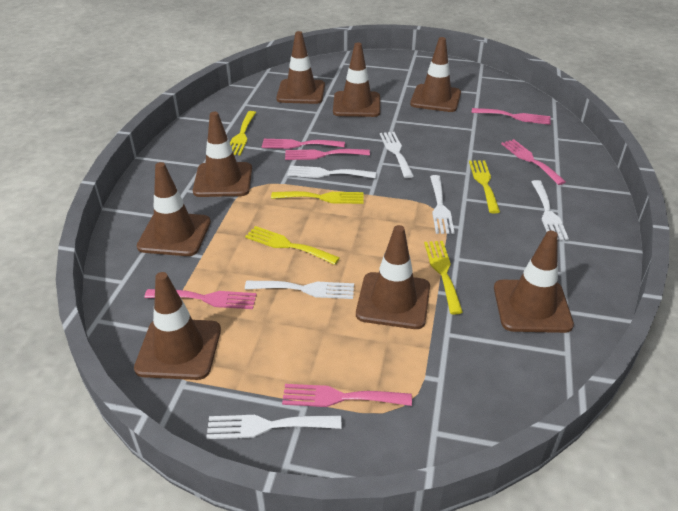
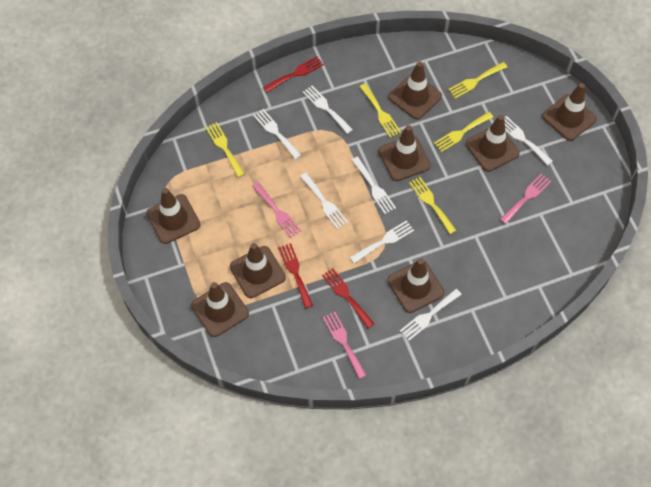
pink fork: 6 -> 3
red fork: 0 -> 3
white fork: 6 -> 7

